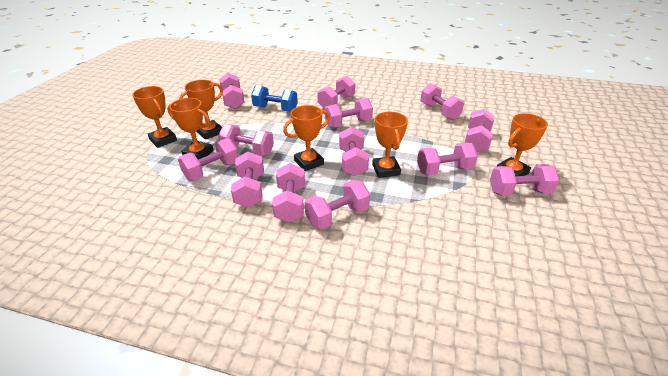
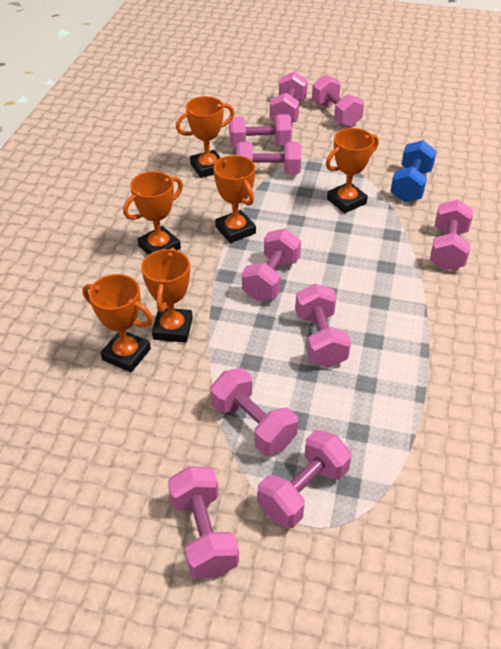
pink dumbbell: 13 -> 10

